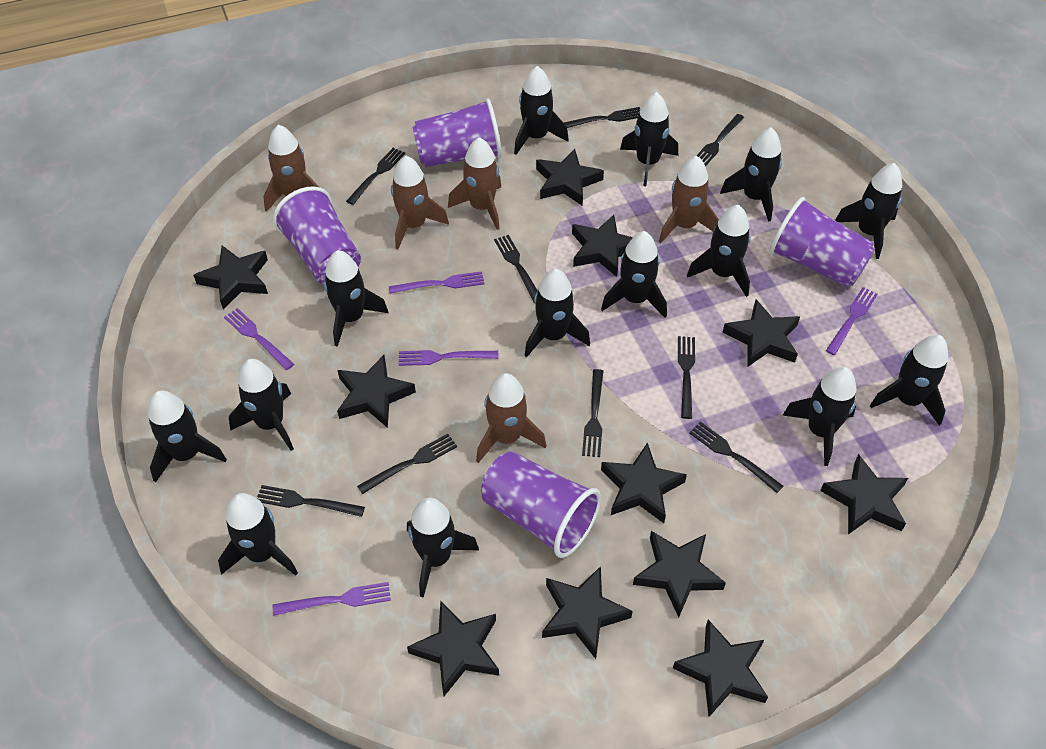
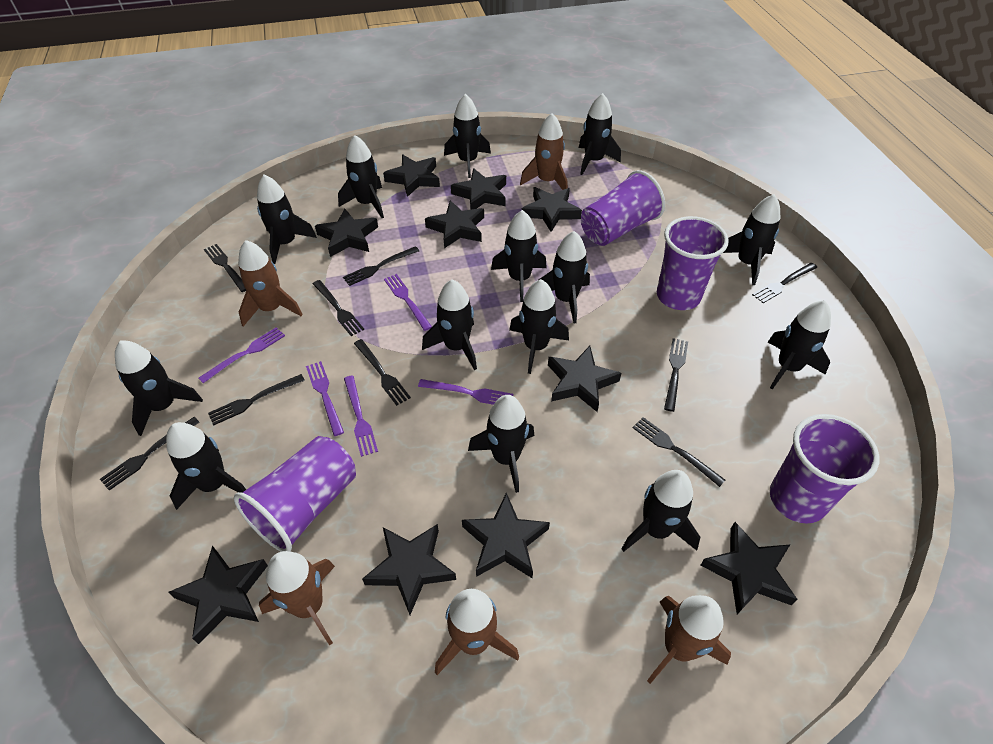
black star: 11 -> 10

